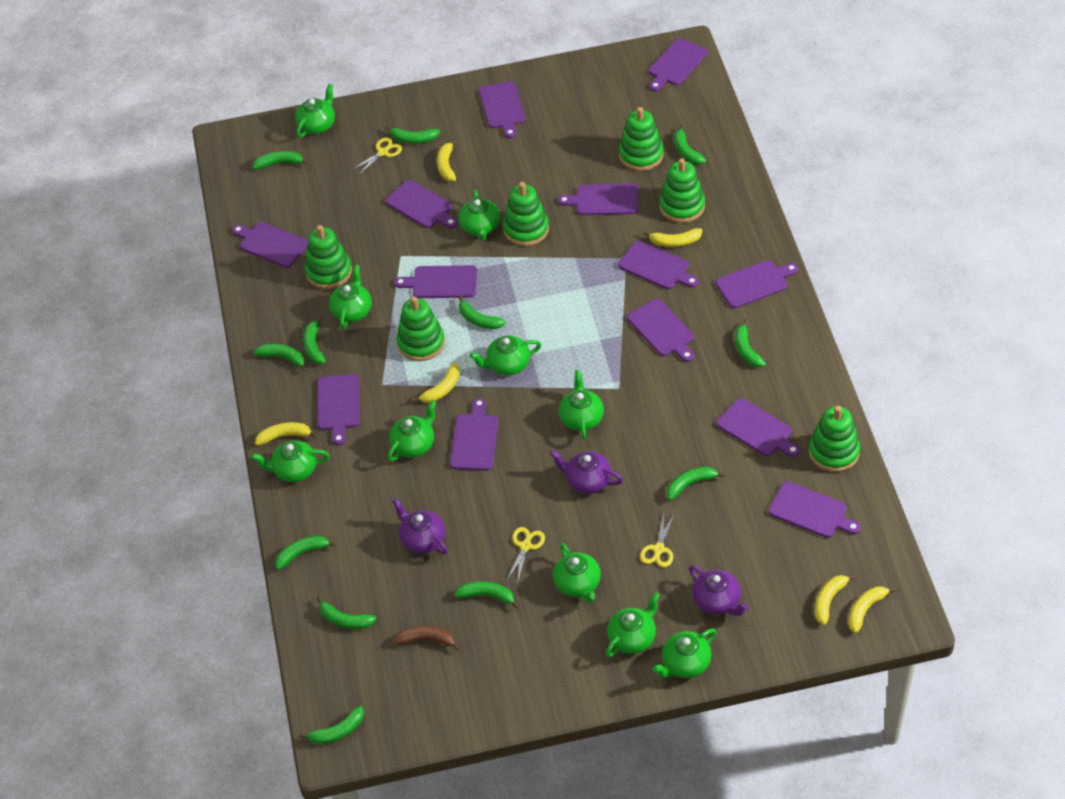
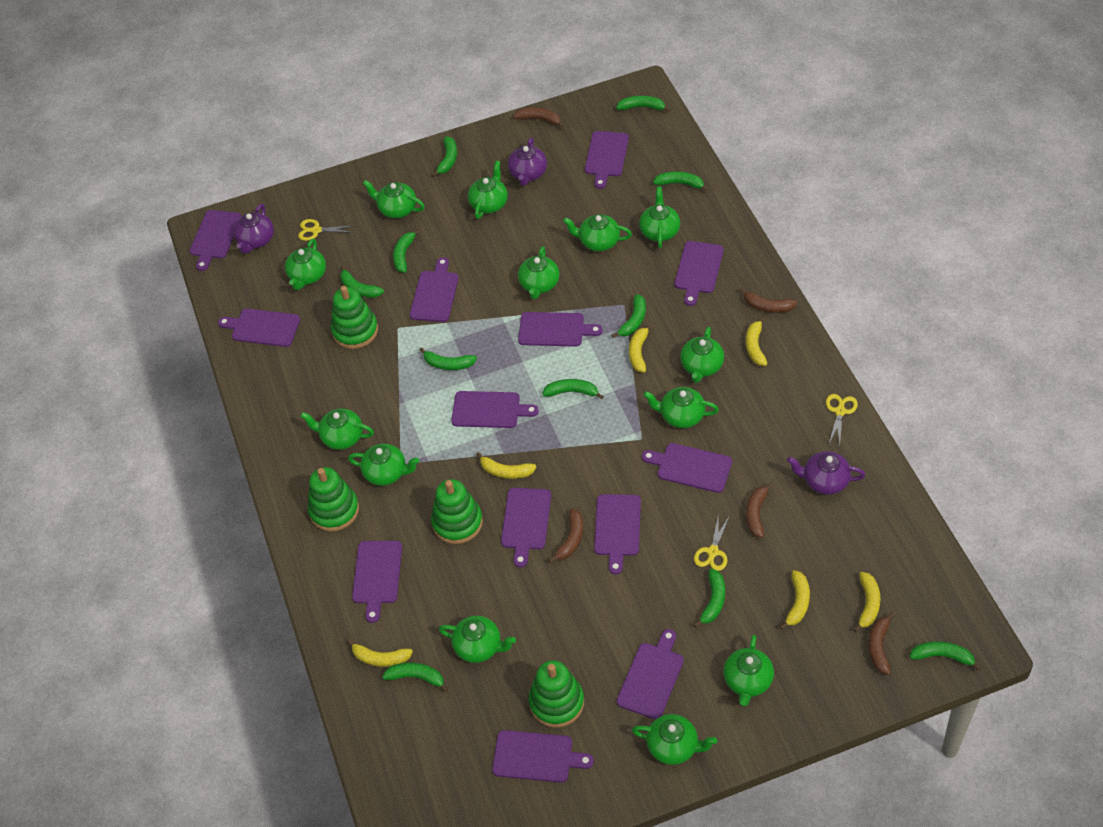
brown banana: 1 -> 5
green banana: 12 -> 11
green stacking toy: 6 -> 4
green teapot: 10 -> 13

